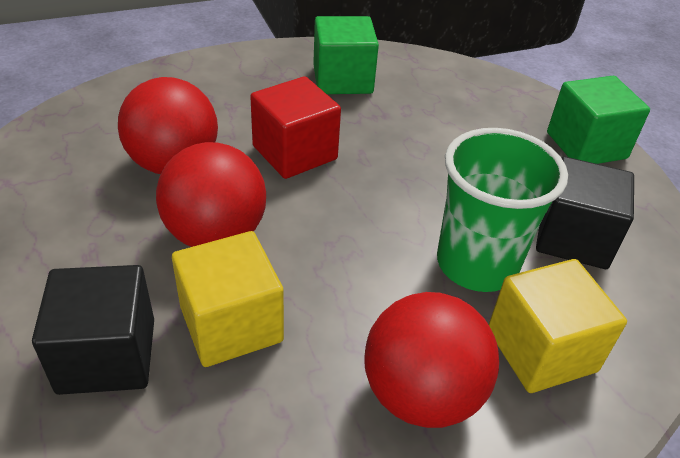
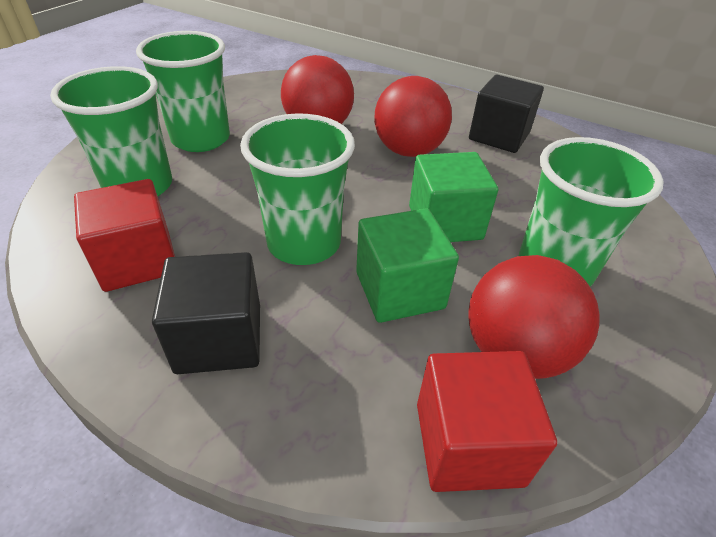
green cup: 1 -> 4
red cube: 1 -> 2
yellow cube: 2 -> 0

